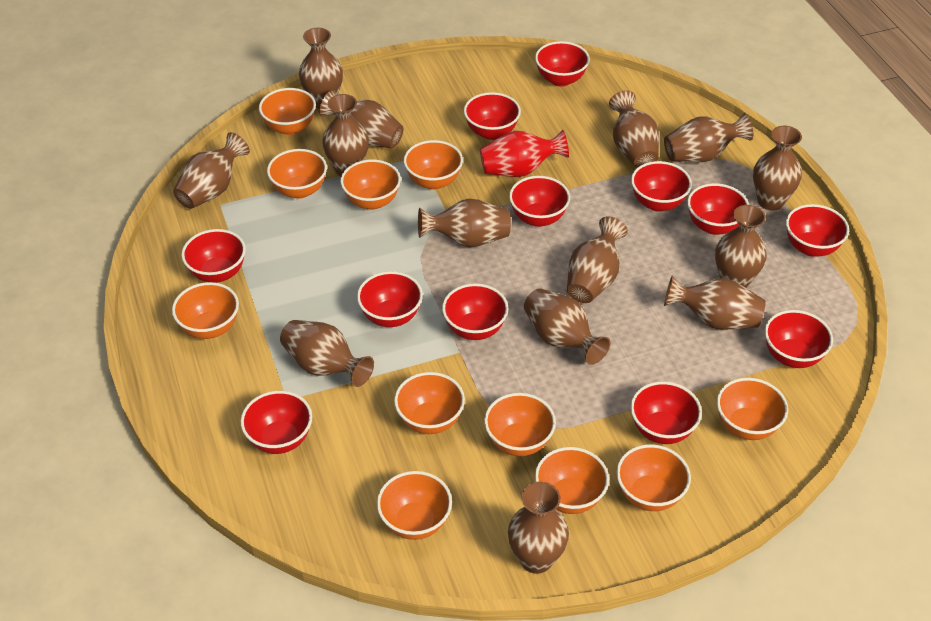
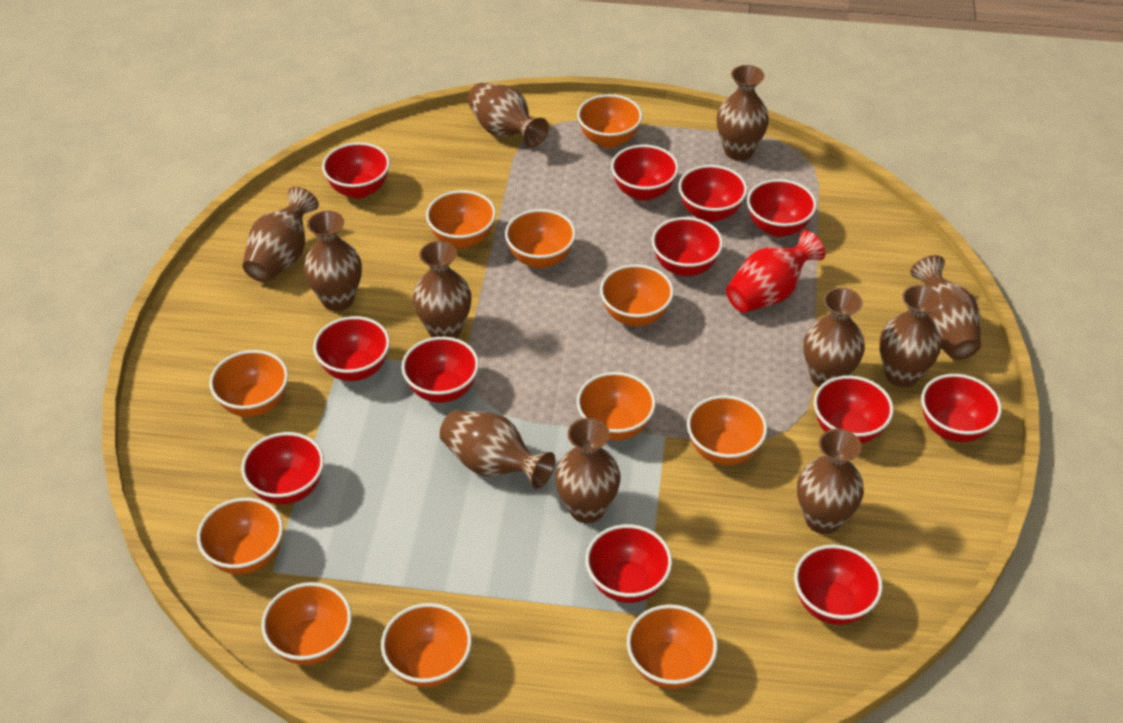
brown vase: 14 -> 11

